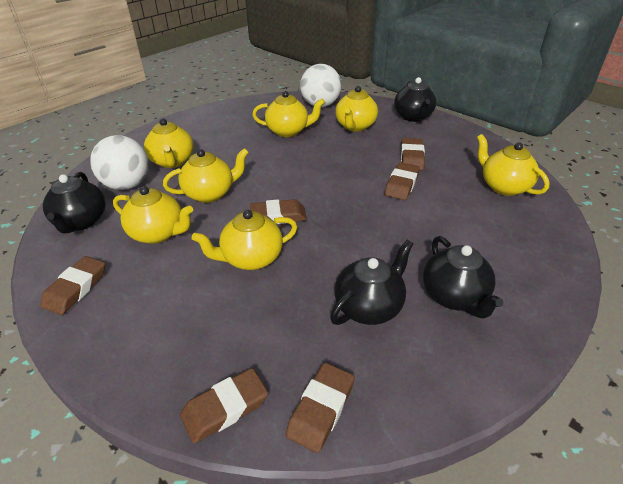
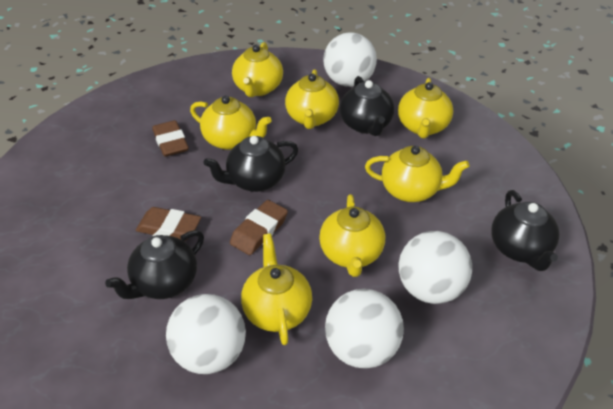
brown eraser: 6 -> 3
white ball: 2 -> 4

